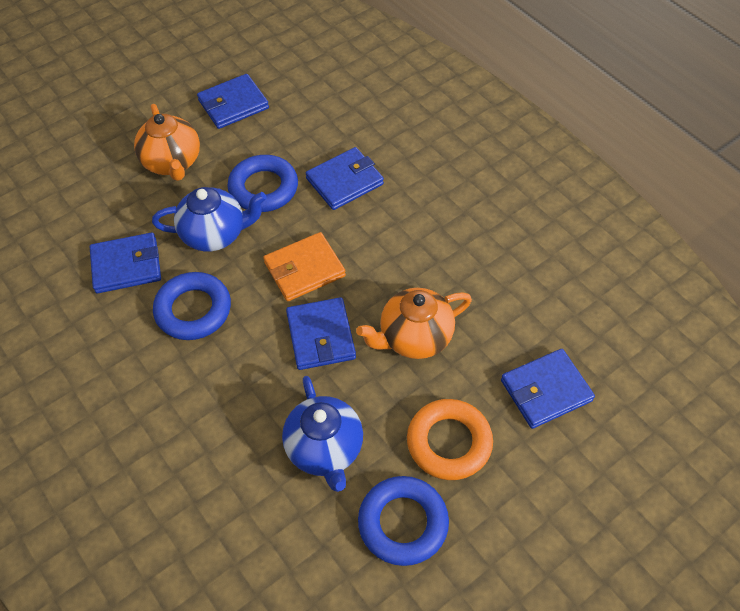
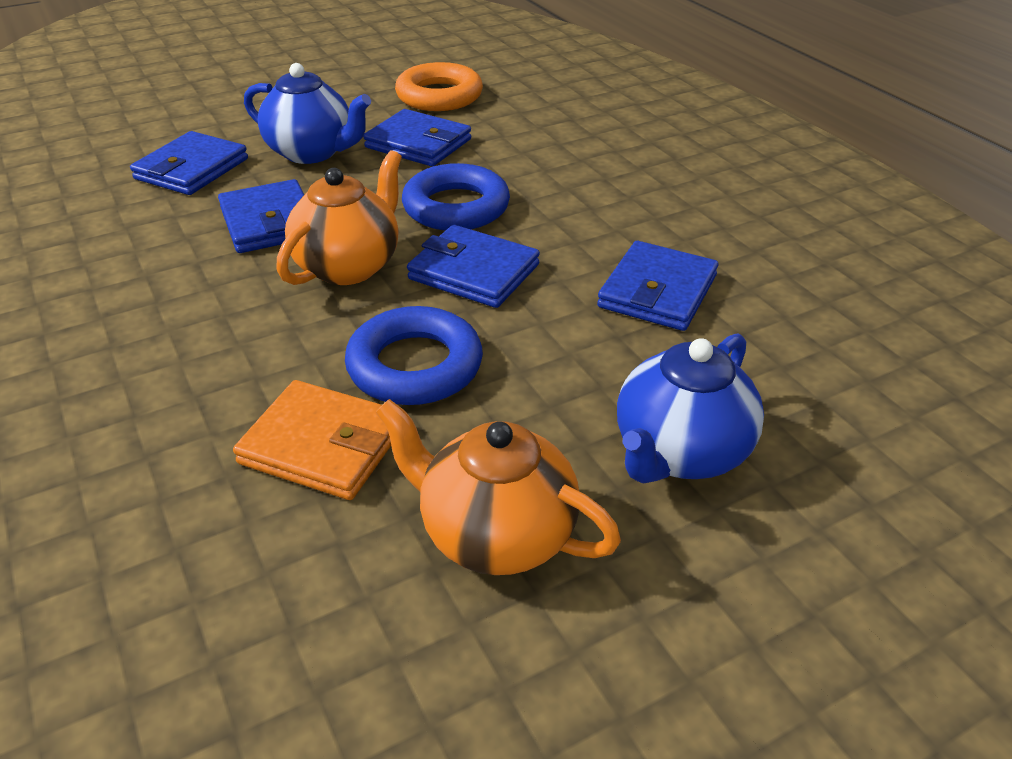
blue ring: 3 -> 2

